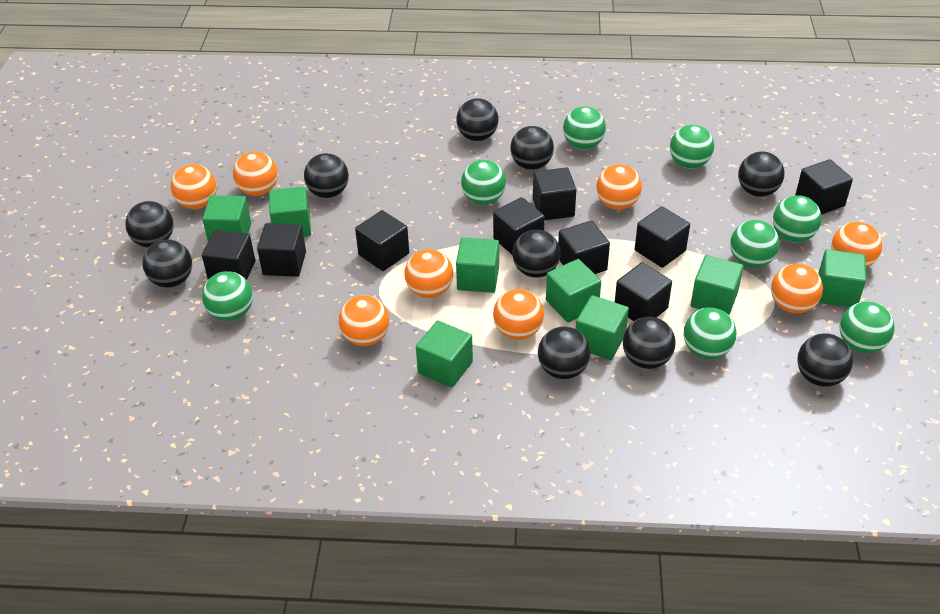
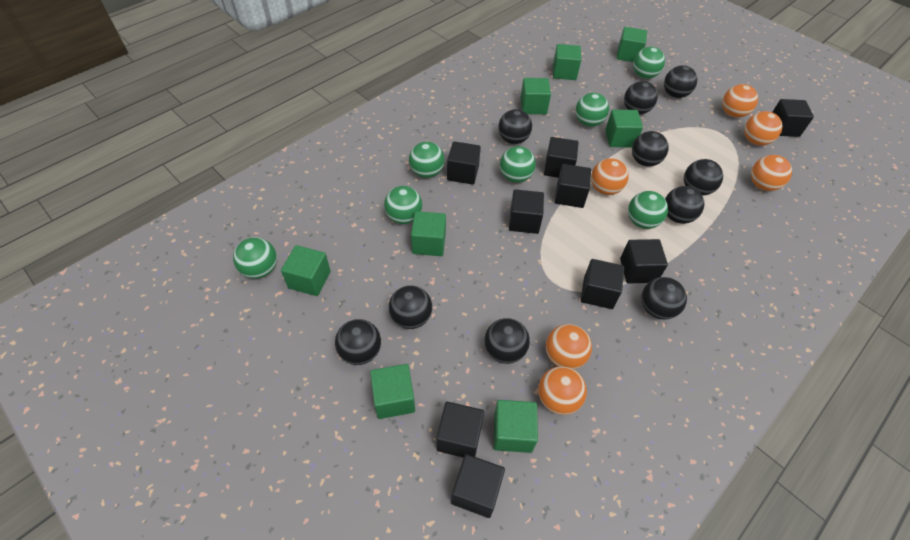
green ball: 8 -> 7
orange ball: 8 -> 6

